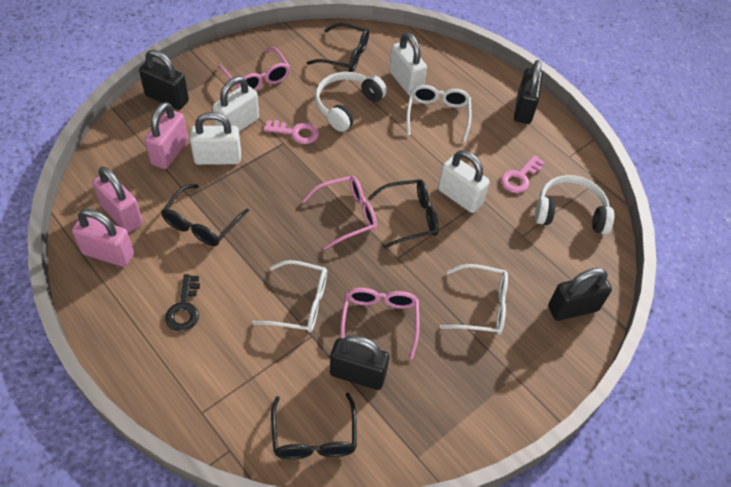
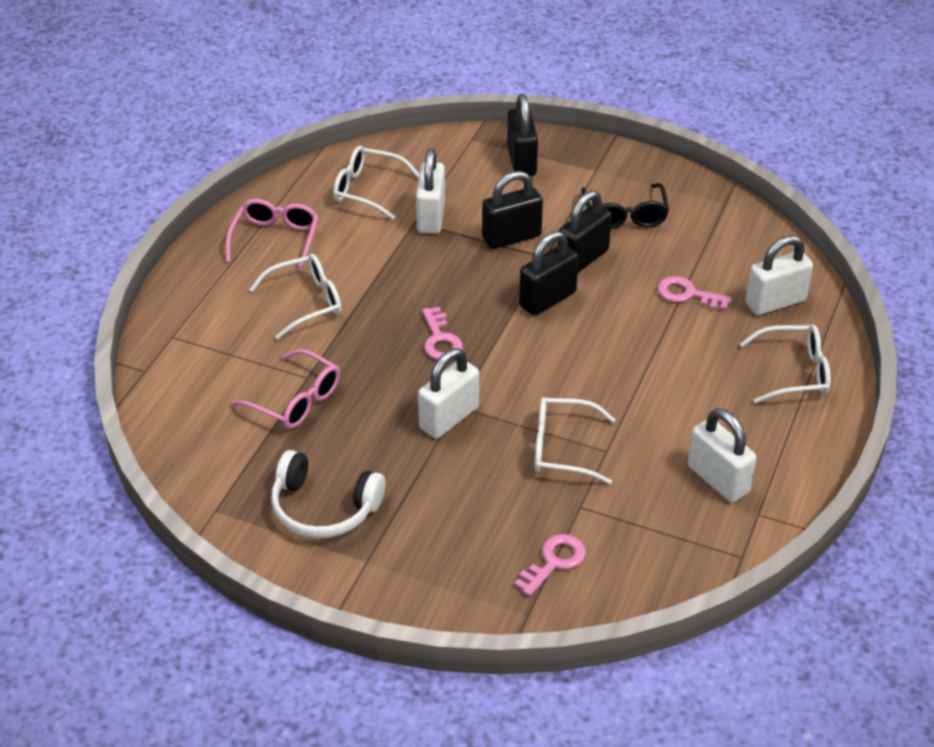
black glasses: 4 -> 1
black key: 1 -> 0
pink glasses: 3 -> 2
pink key: 2 -> 3
pink padlock: 3 -> 0
white glasses: 3 -> 4
white headphones: 2 -> 1

